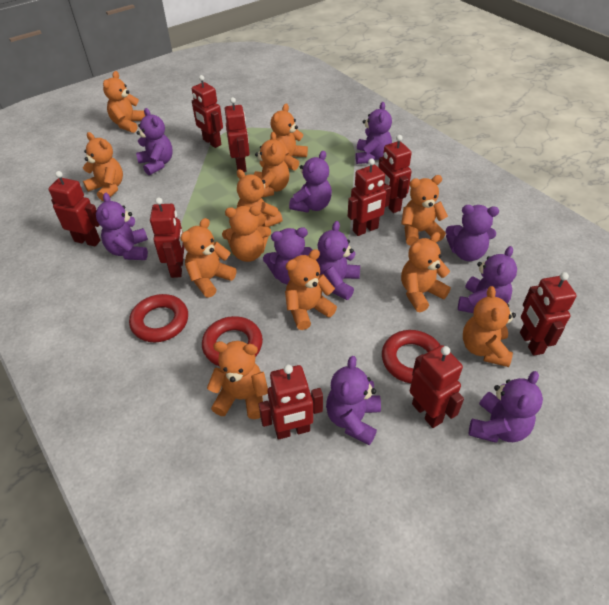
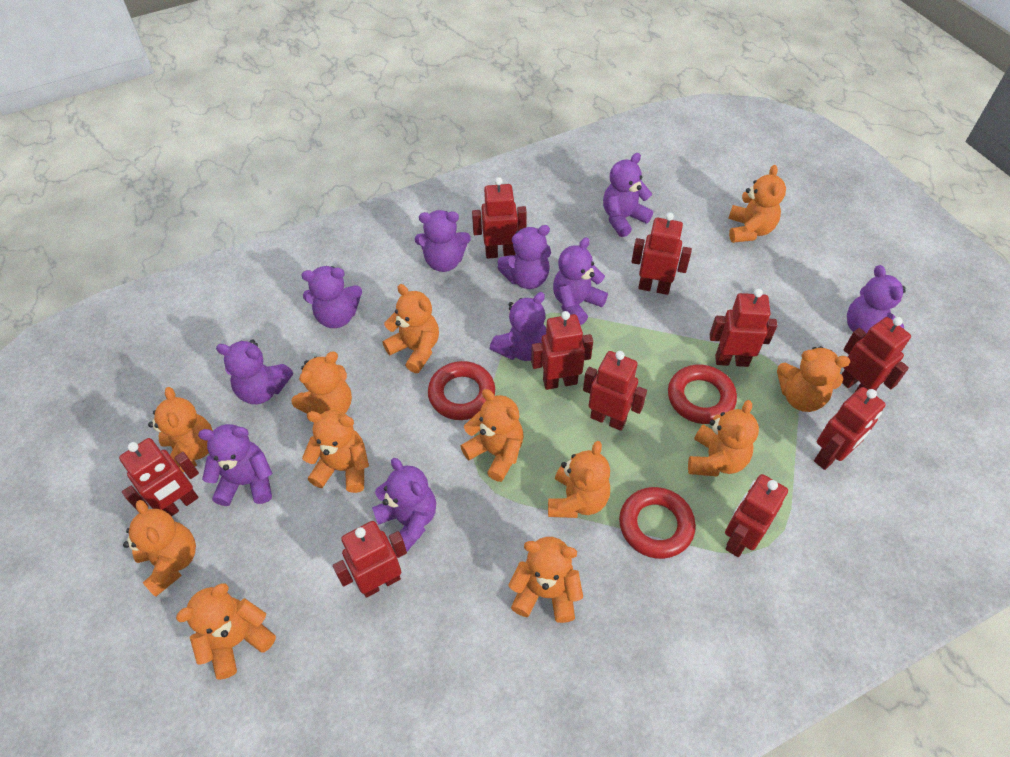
red robot: 9 -> 10

